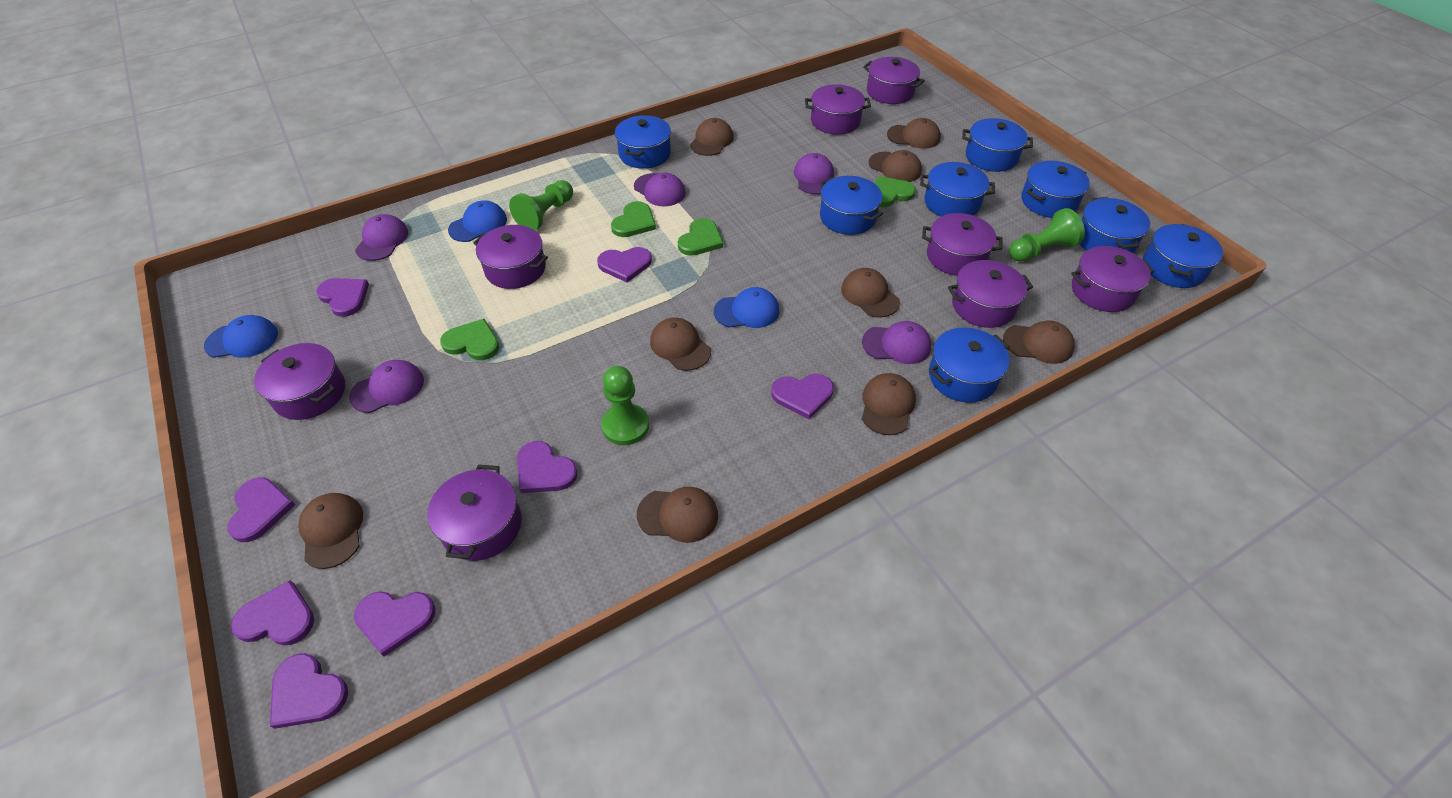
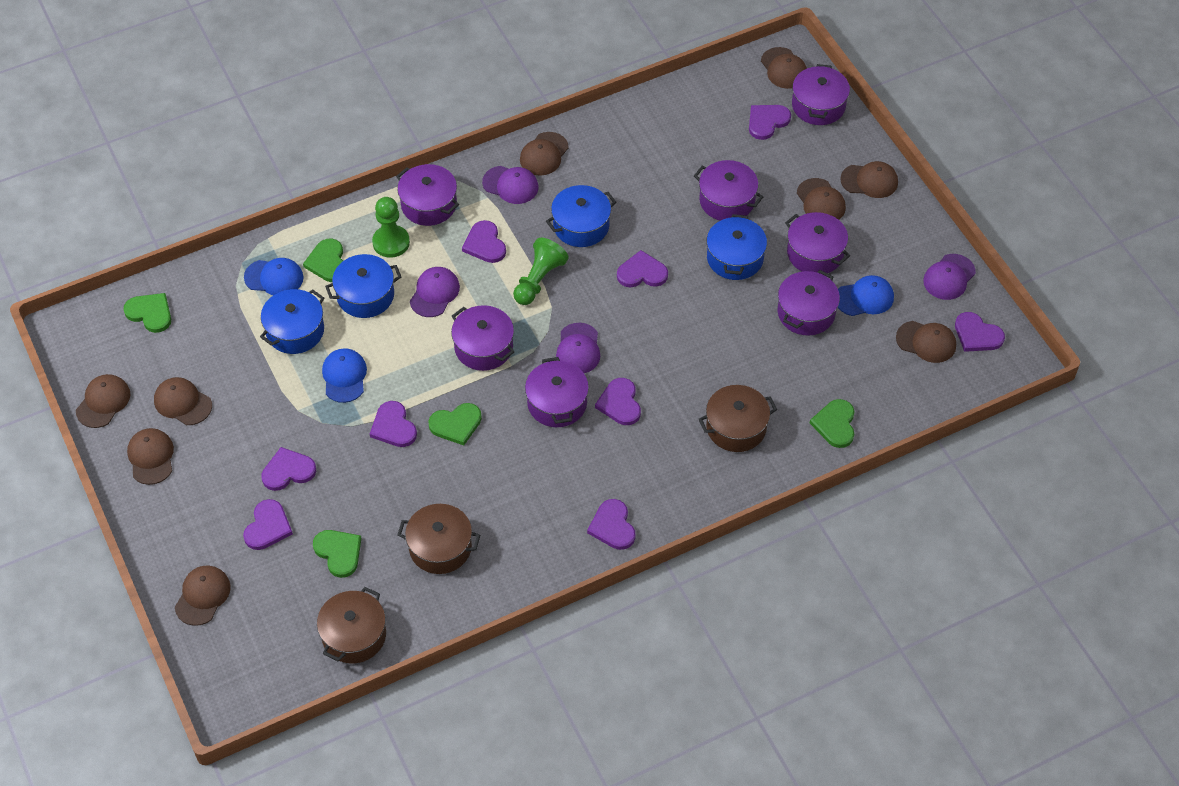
blue pot: 8 -> 4
brown pot: 0 -> 3
green heart: 4 -> 5
green pawn: 3 -> 2
purple cap: 5 -> 4
purple heart: 8 -> 9
purple pot: 8 -> 7

